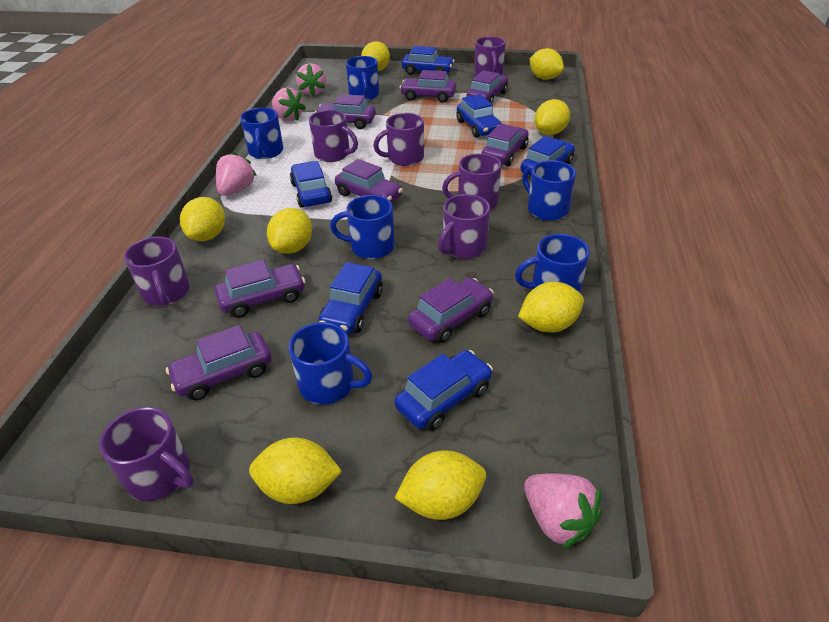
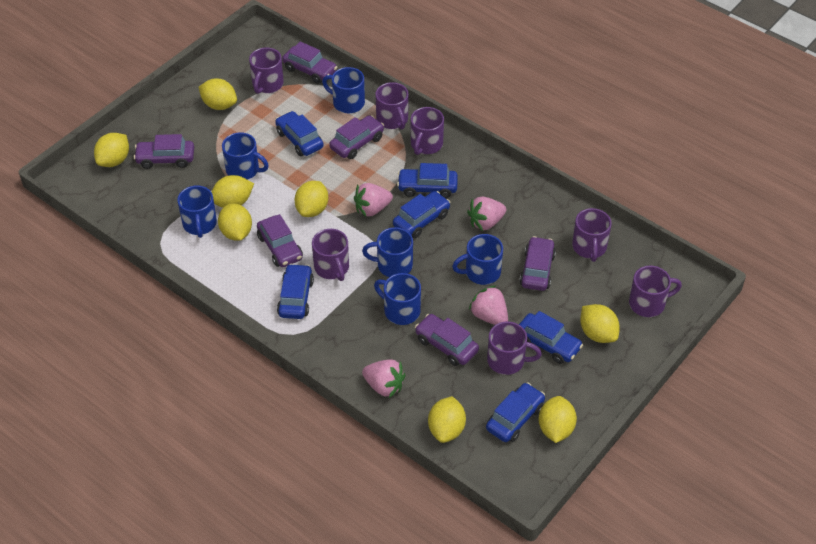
purple car: 8 -> 6

